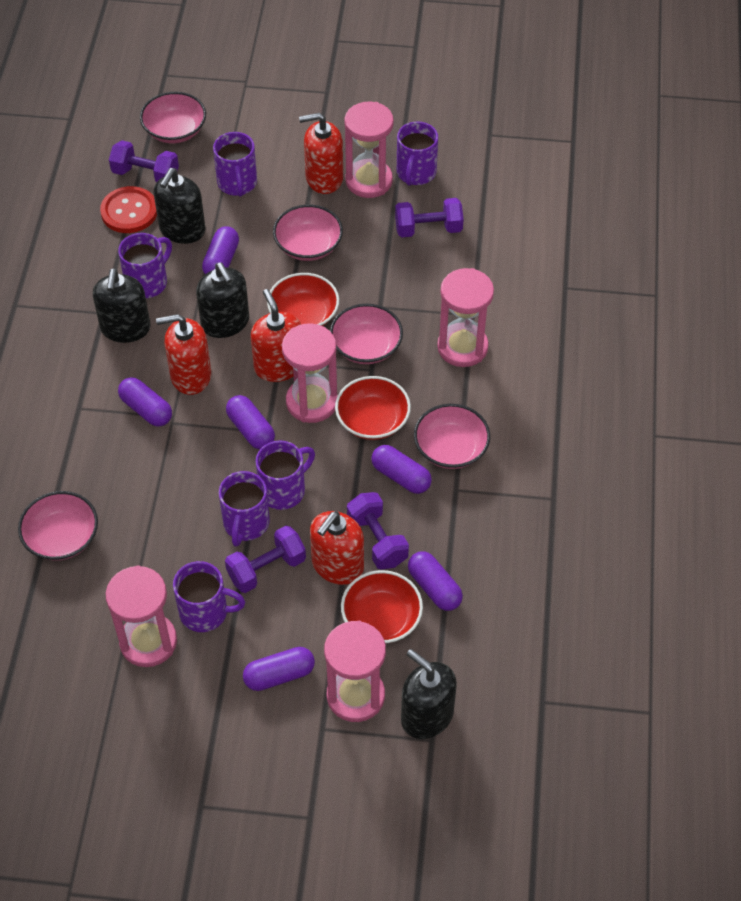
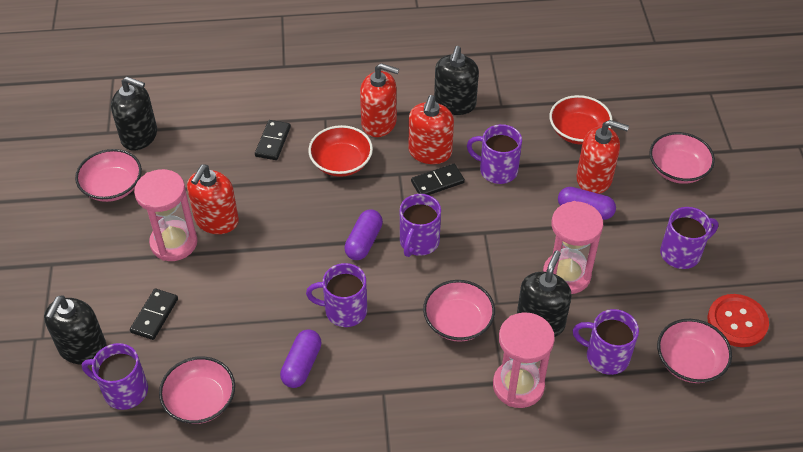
black domino: 0 -> 3
pink hourglass: 5 -> 3
purple capsule: 6 -> 3
purple dumbbell: 4 -> 0
red bowl: 3 -> 2

